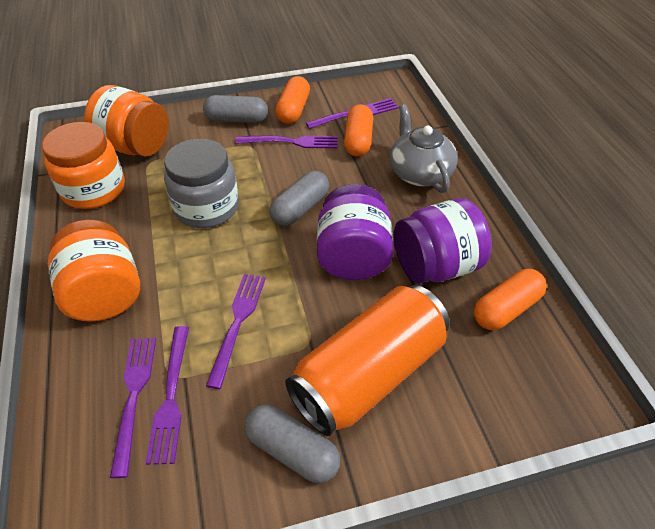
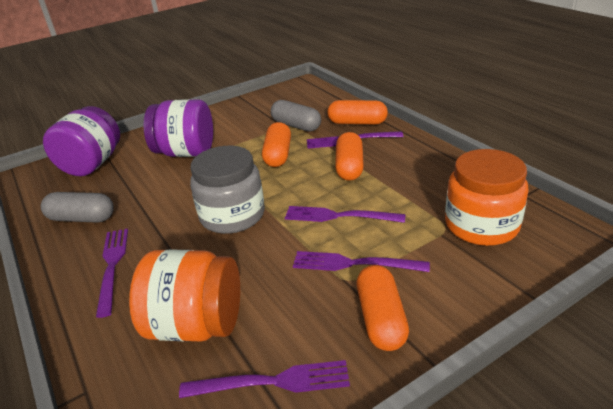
grey capsule: 3 -> 2
grey teapot: 1 -> 0
orange can: 1 -> 0
orange capsule: 3 -> 4
orange jar: 3 -> 2

